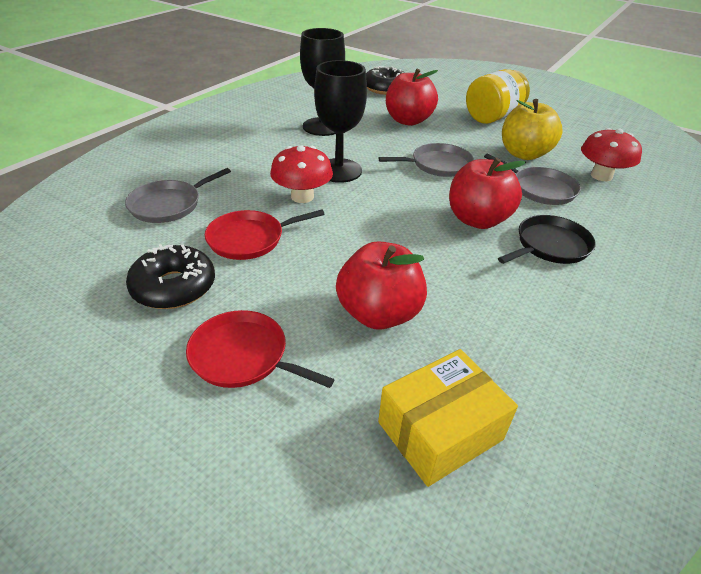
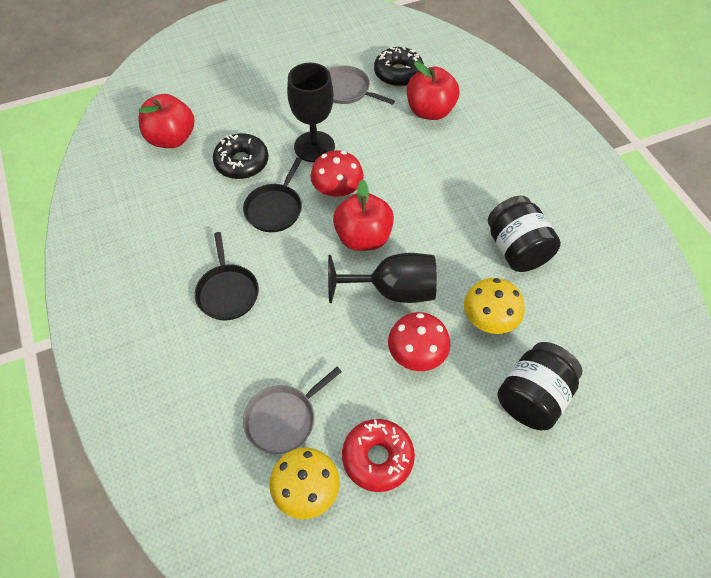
black jar: 0 -> 2
black pan: 1 -> 2
grey pan: 3 -> 2
red donut: 0 -> 1
red pan: 2 -> 0
yellow apple: 1 -> 0
yellow box: 1 -> 0
yellow jar: 1 -> 0
yellow mushroom: 0 -> 2

